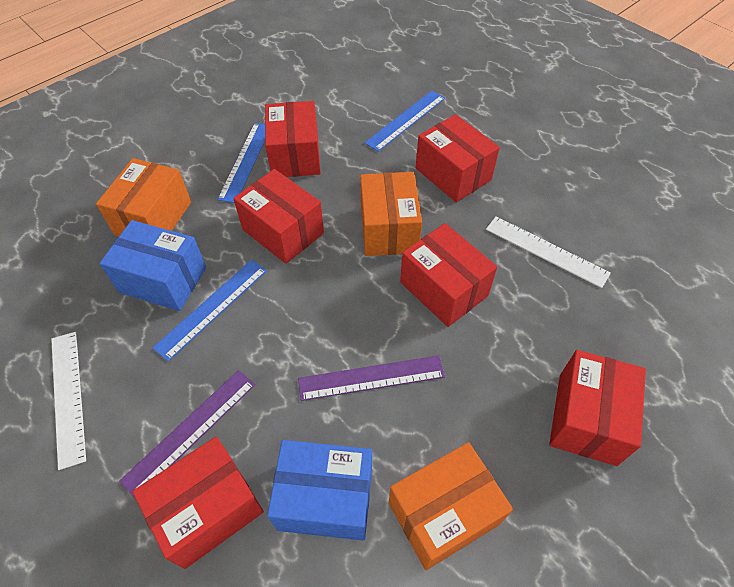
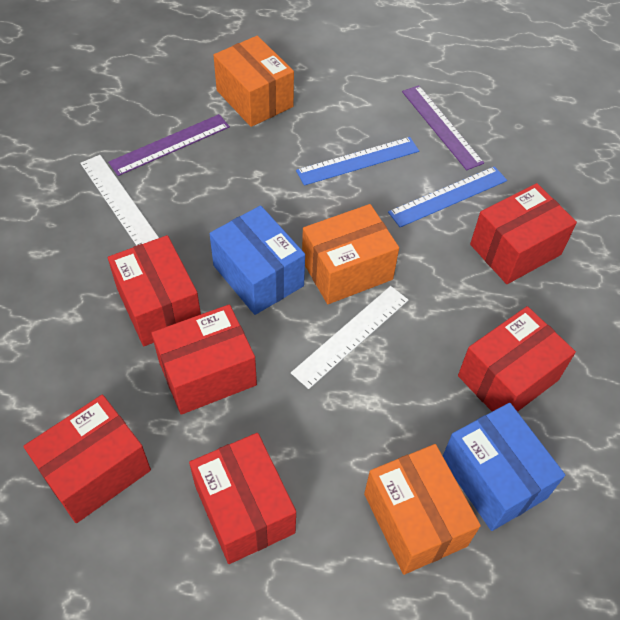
blue ruler: 3 -> 2

